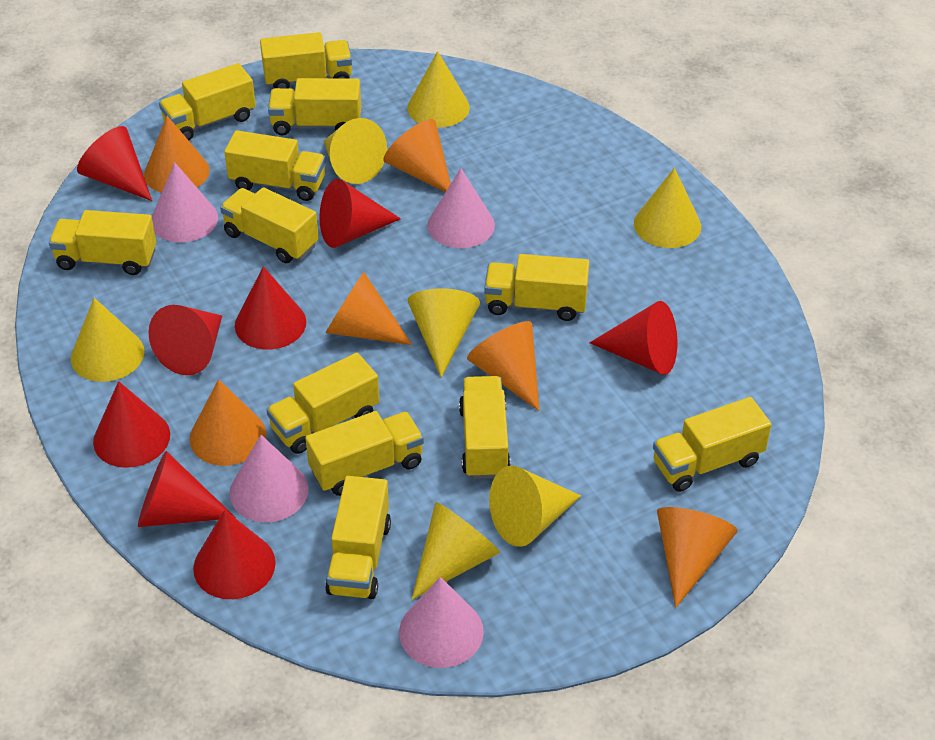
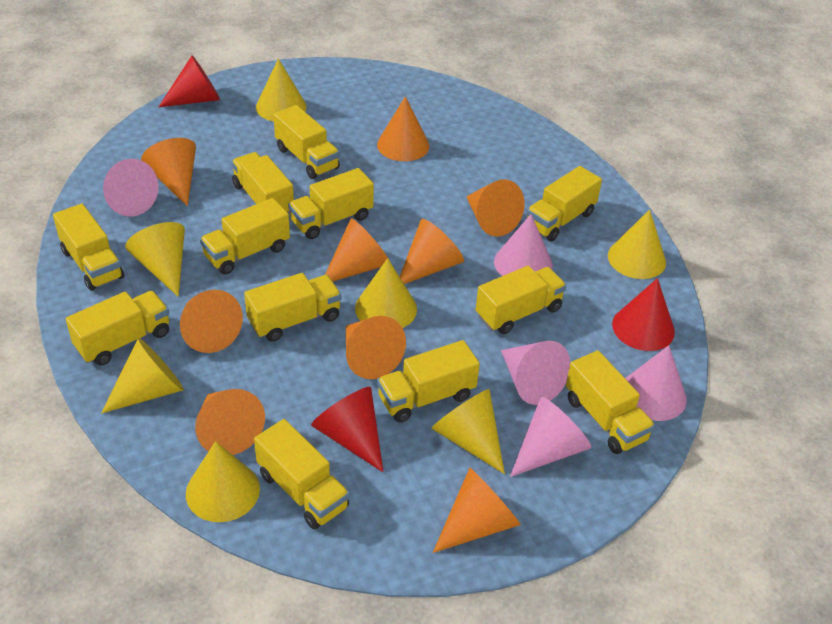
orange cone: 6 -> 9
pink cone: 4 -> 5
red cone: 8 -> 3

